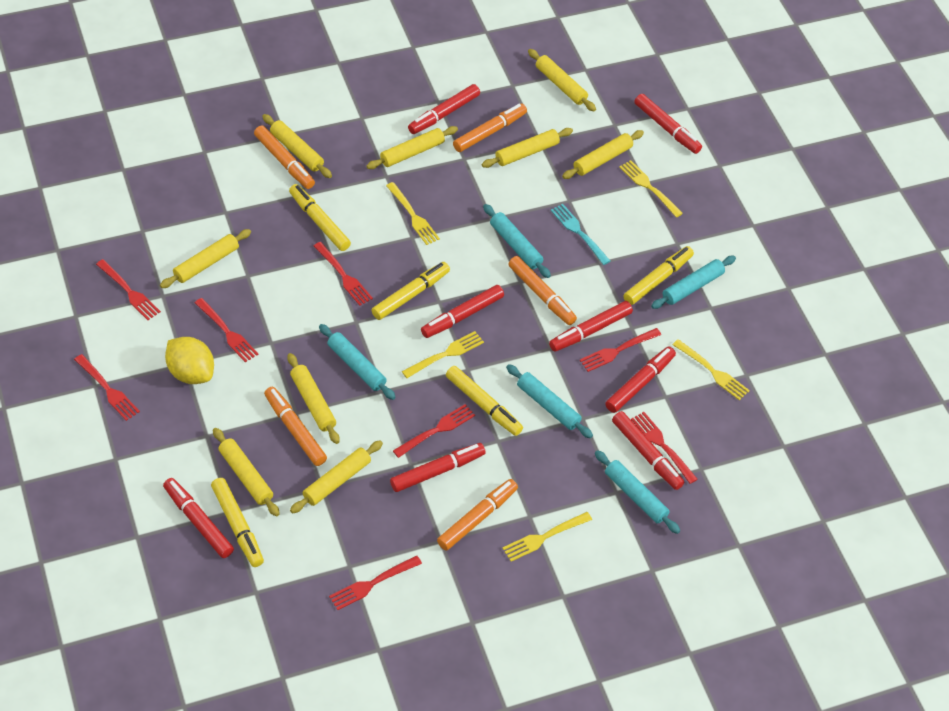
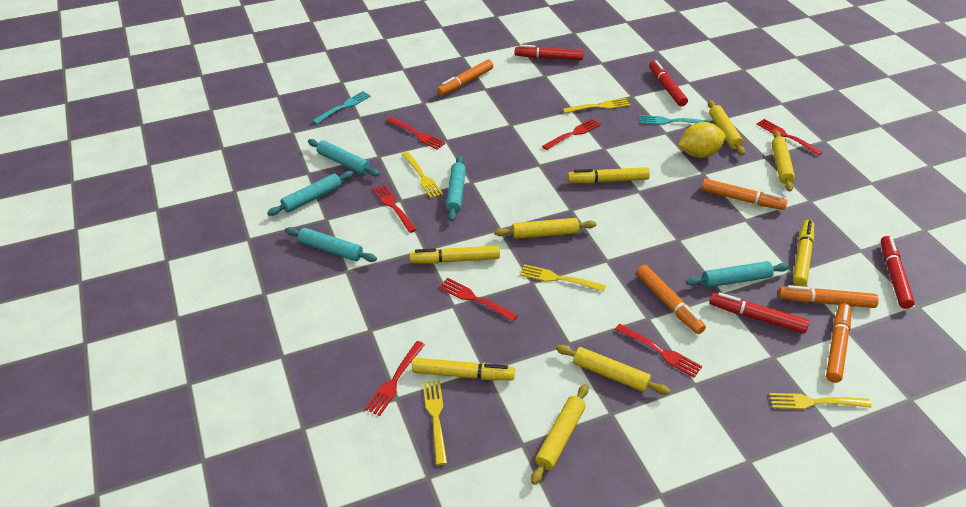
red fork: 8 -> 7
red marker: 8 -> 4
turquoise fork: 1 -> 2
yellow marker: 5 -> 4
yellow rolling pin: 9 -> 5

